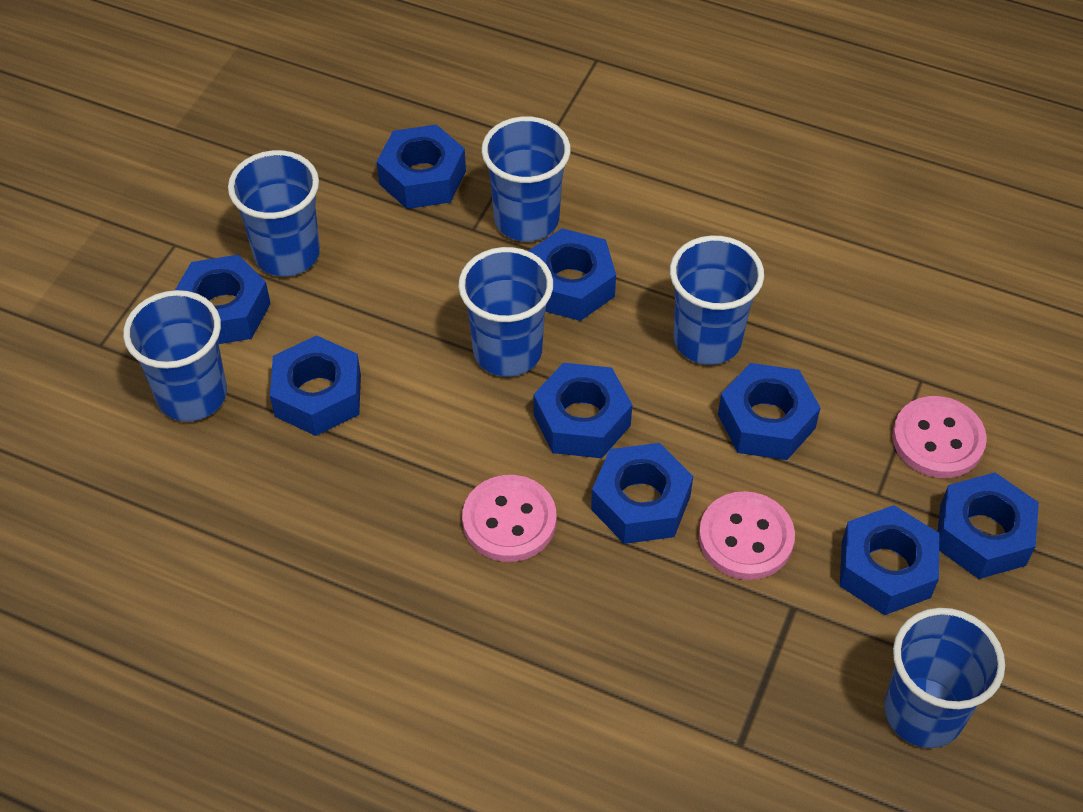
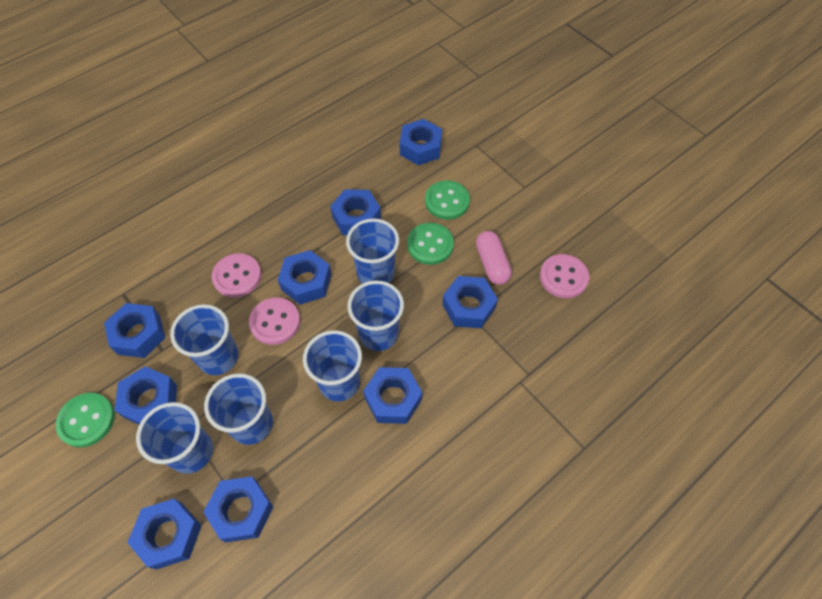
green button: 0 -> 3
pink capsule: 0 -> 1

